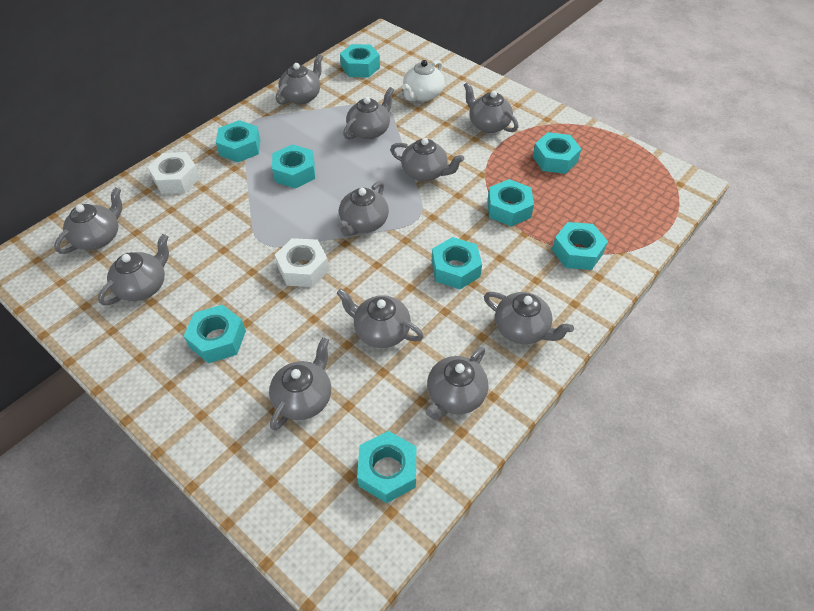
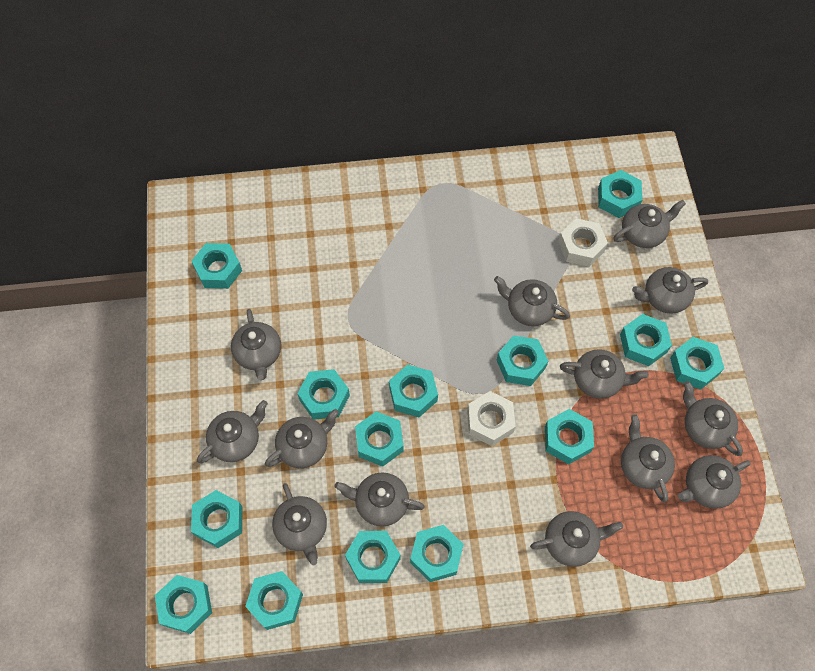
grey teapot: 11 -> 13
turquoise nut: 9 -> 14
white teapot: 1 -> 0

